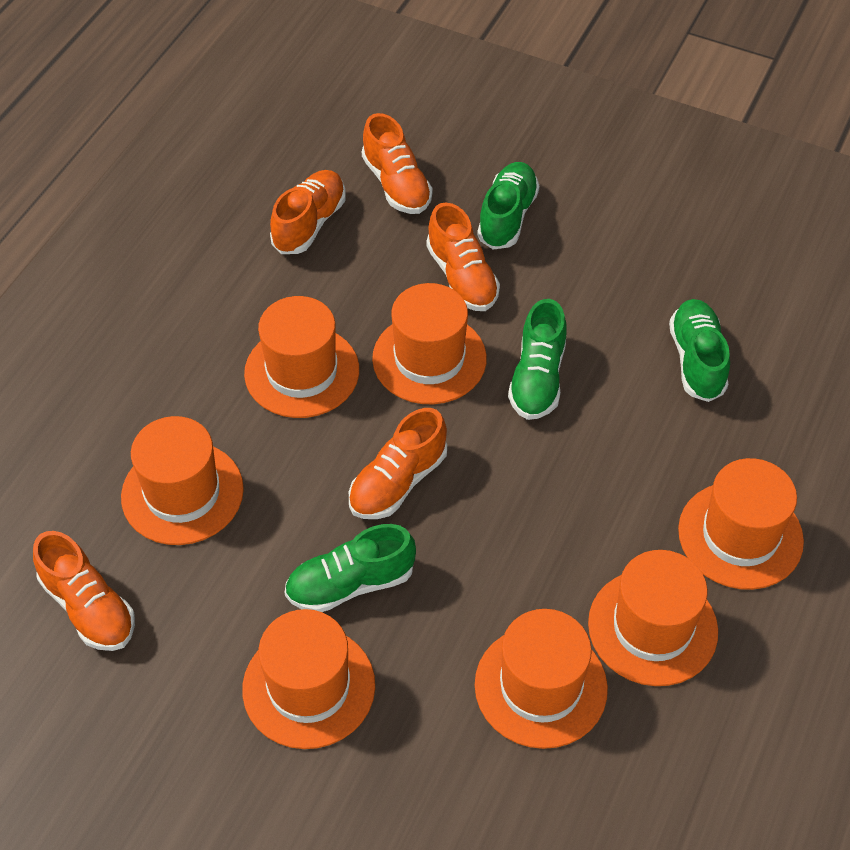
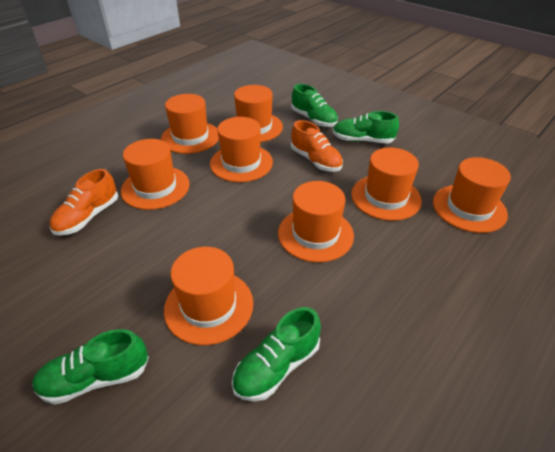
orange hat: 7 -> 8
orange shoe: 5 -> 2

